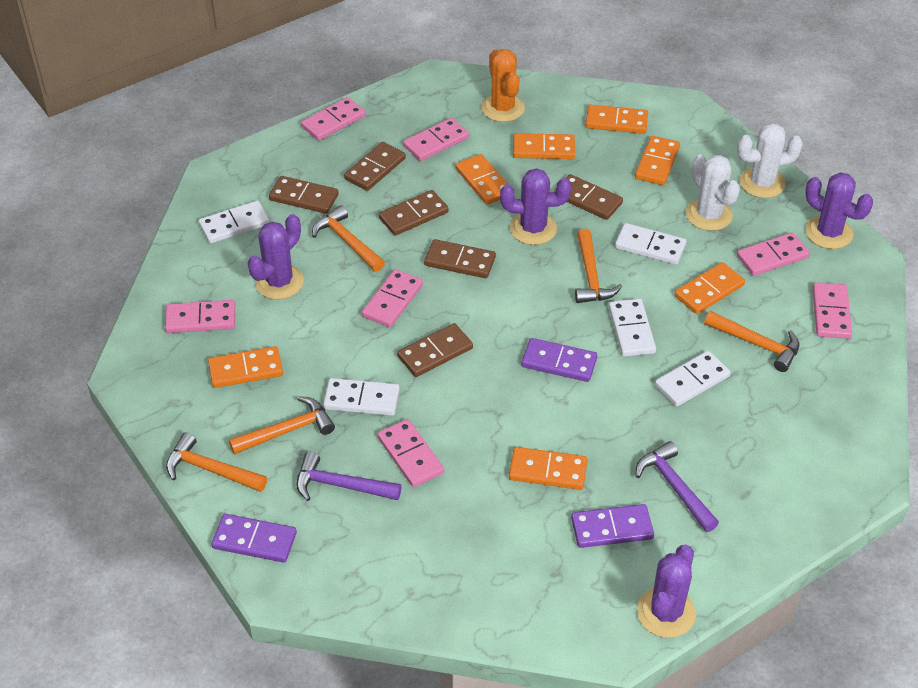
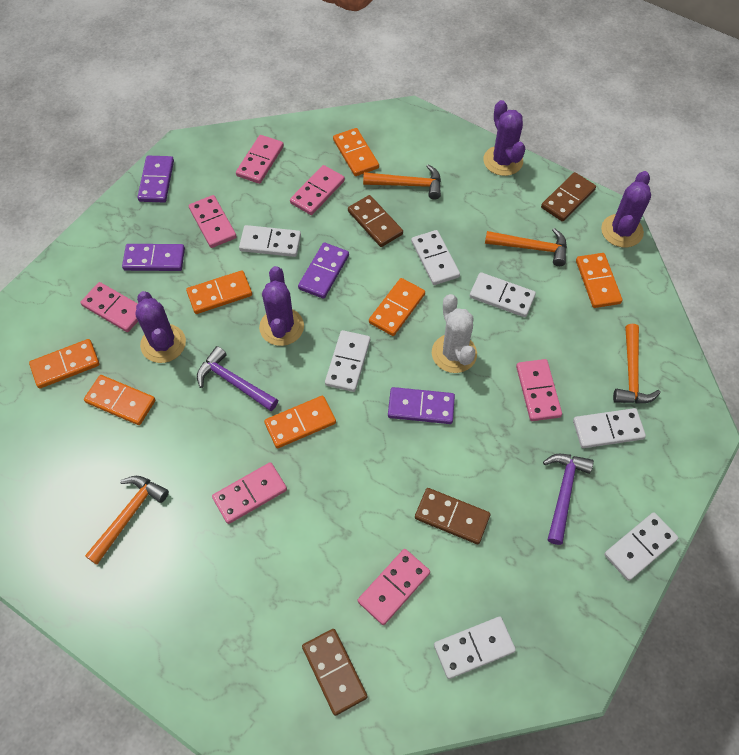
brown domino: 6 -> 4
orange cactus: 1 -> 0
orange hammer: 5 -> 4
purple domino: 3 -> 4
white cactus: 2 -> 1
white domino: 5 -> 7

